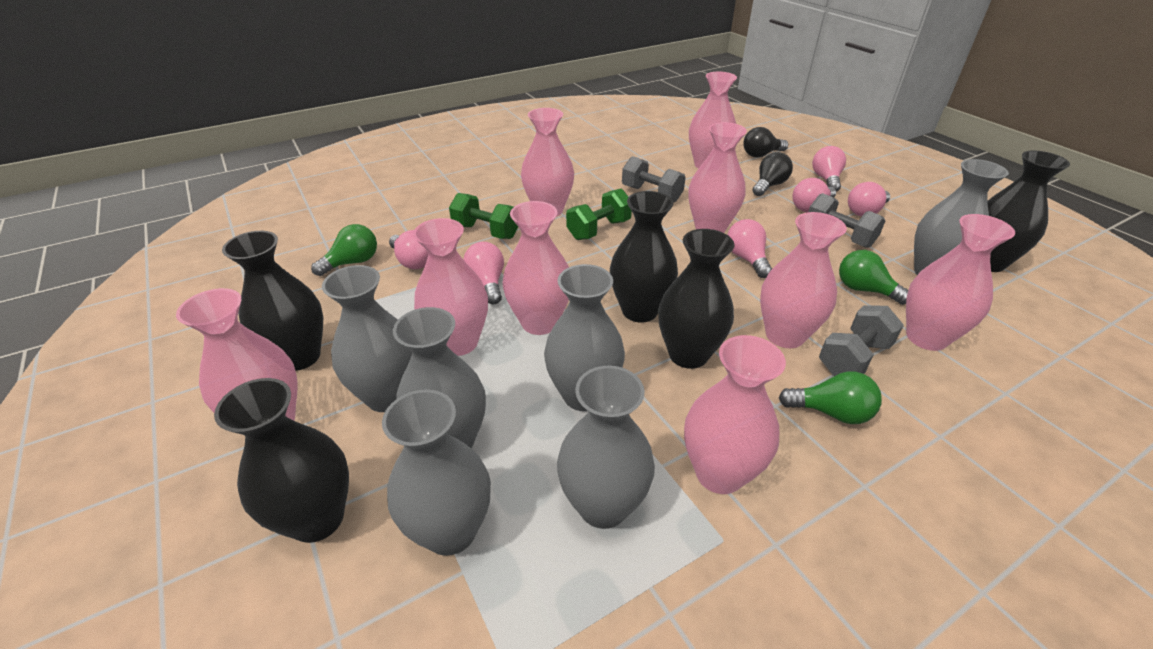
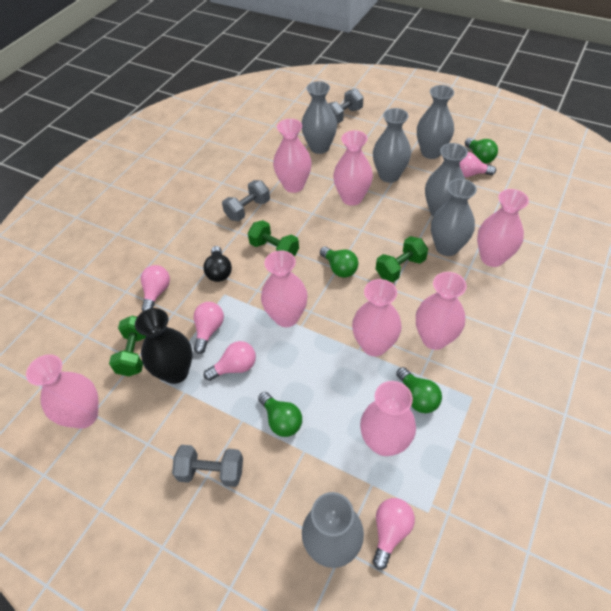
black light bulb: 2 -> 1
black vase: 5 -> 1
green dumbbell: 2 -> 3
green light bulb: 3 -> 4
pink light bulb: 6 -> 5
pink vase: 9 -> 8

